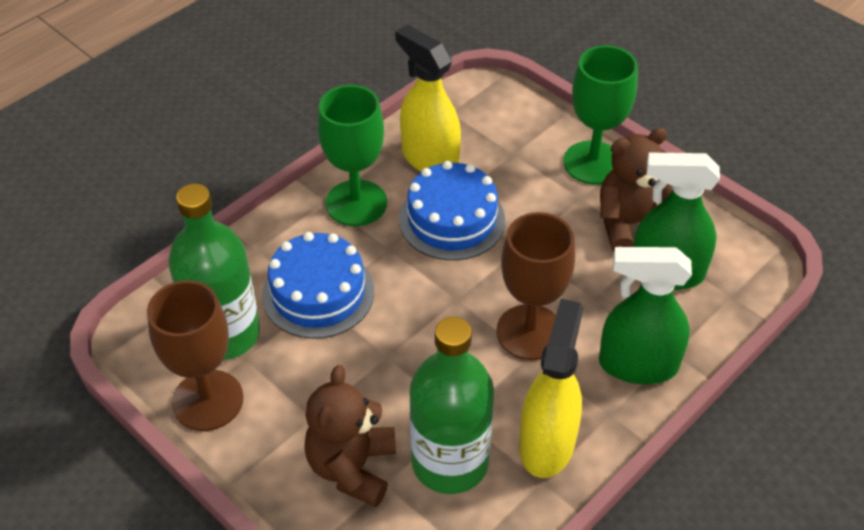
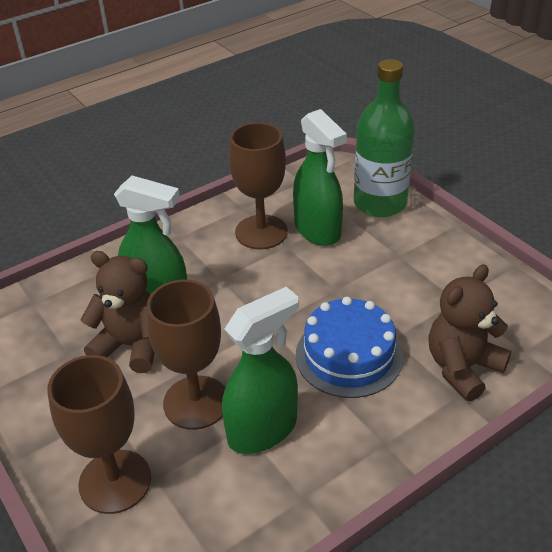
blue cake: 2 -> 1
brown goblet: 2 -> 3
green bottle: 2 -> 1
green goblet: 2 -> 0
green spray bottle: 2 -> 3
yellow spray bottle: 2 -> 0

